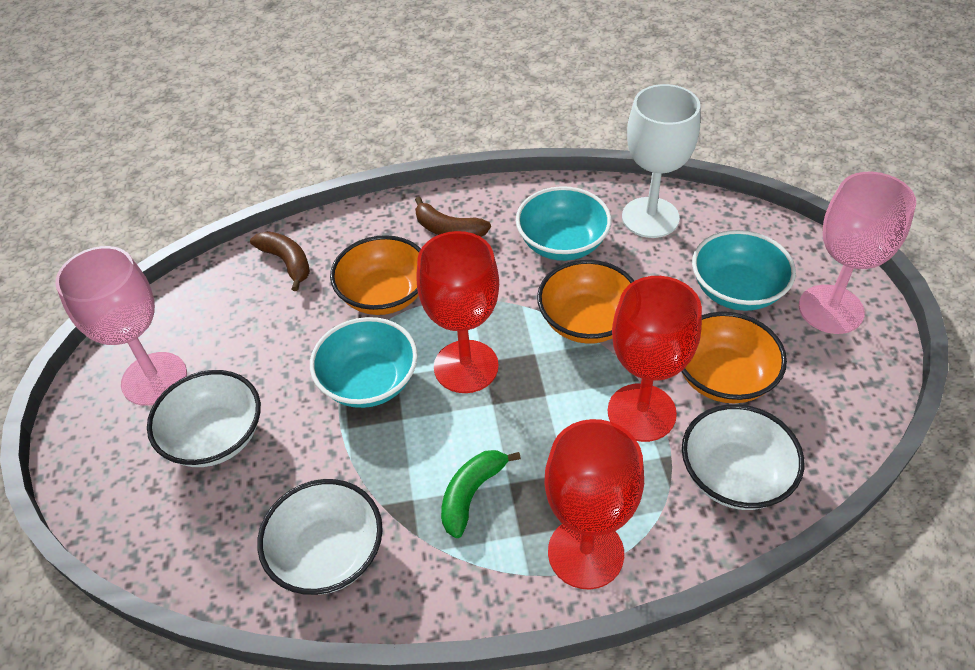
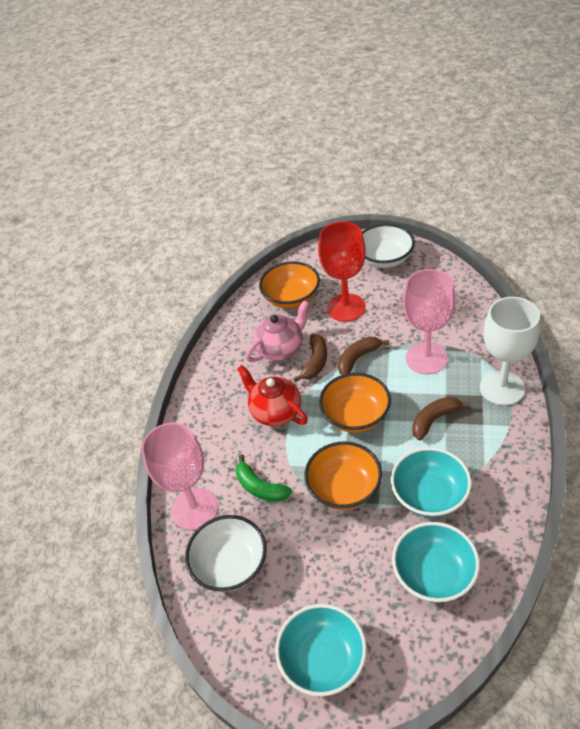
brown banana: 2 -> 3
pink teapot: 0 -> 1
red goblet: 3 -> 1
red teapot: 0 -> 1
white bowl: 3 -> 2

